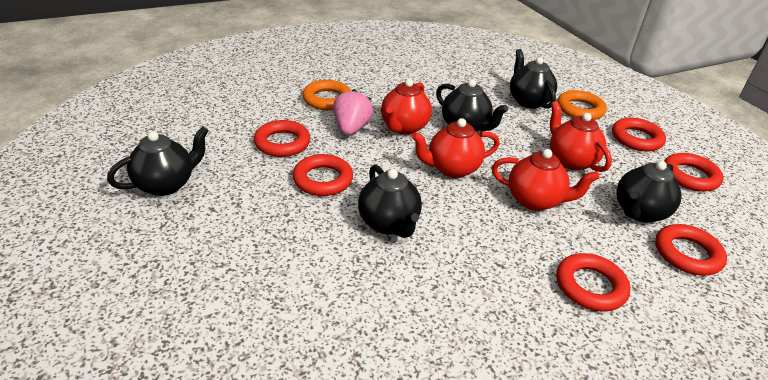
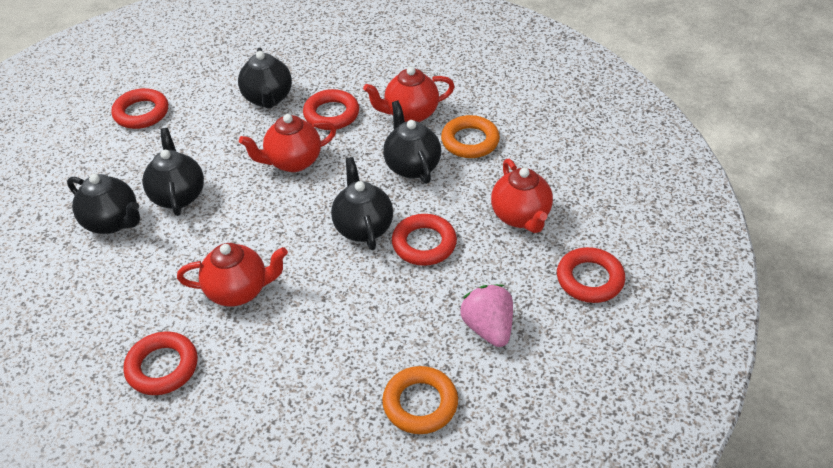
red ring: 6 -> 5

